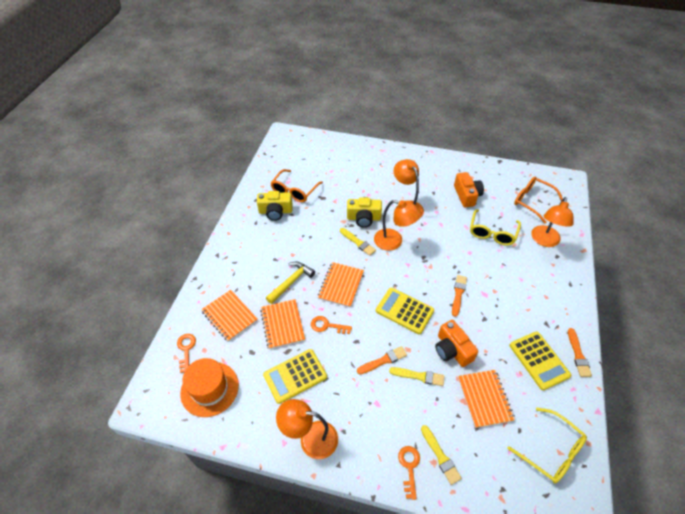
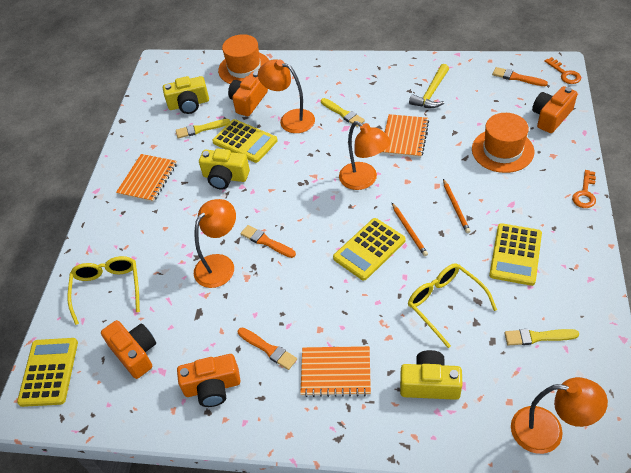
orange camera: 2 -> 4
orange glasses: 2 -> 0
orange hat: 1 -> 2
orange key: 3 -> 2
orange notebook: 4 -> 3
orange pencil: 0 -> 2
yellow calculator: 3 -> 4
yellow camera: 2 -> 3

